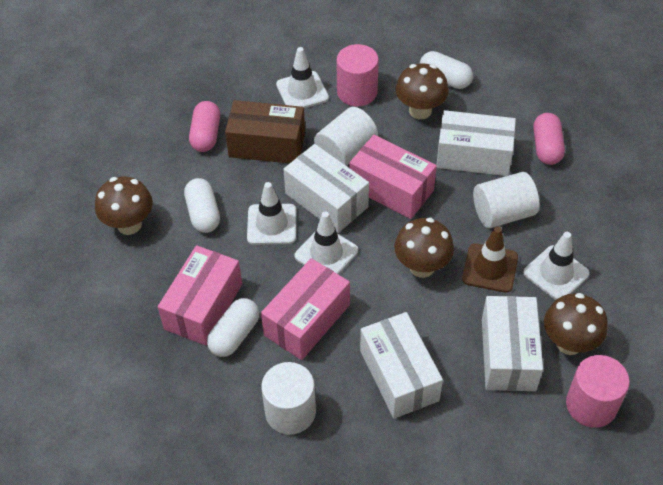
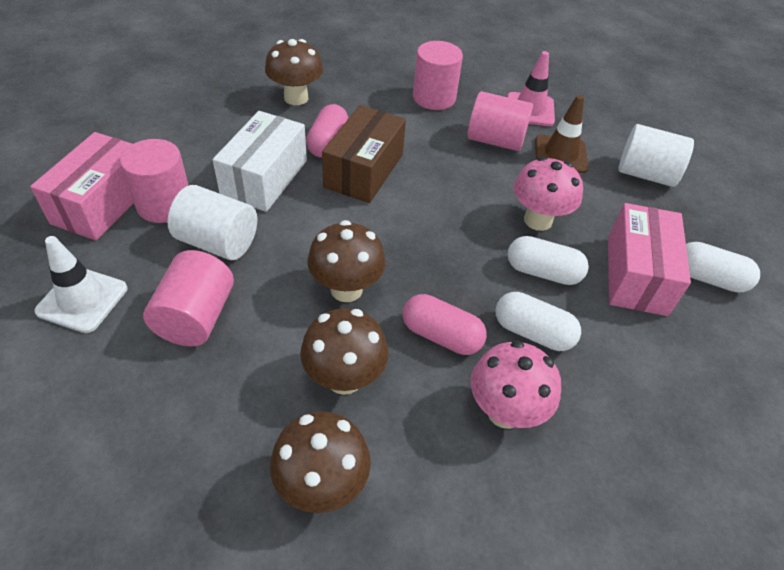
pink box: 3 -> 2
pink cylinder: 2 -> 4
pink mushroom: 0 -> 2
pink traffic cone: 0 -> 1
white box: 4 -> 1
white cylinder: 3 -> 2
white traffic cone: 4 -> 1

